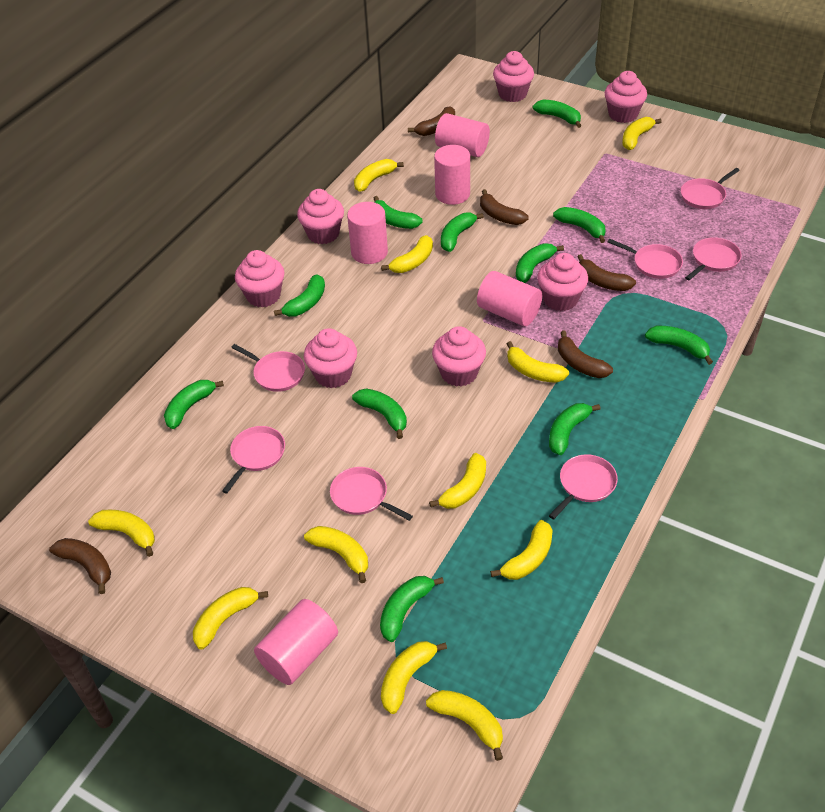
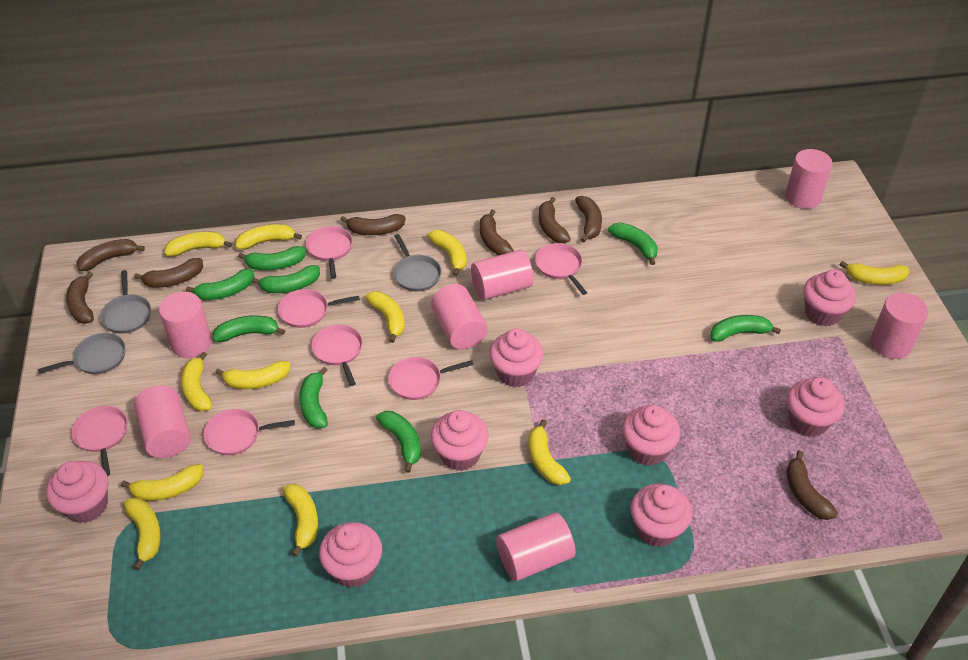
brown banana: 5 -> 8
green banana: 11 -> 8
grey pan: 0 -> 3
pink cupcake: 7 -> 8
pink cylinder: 5 -> 7

